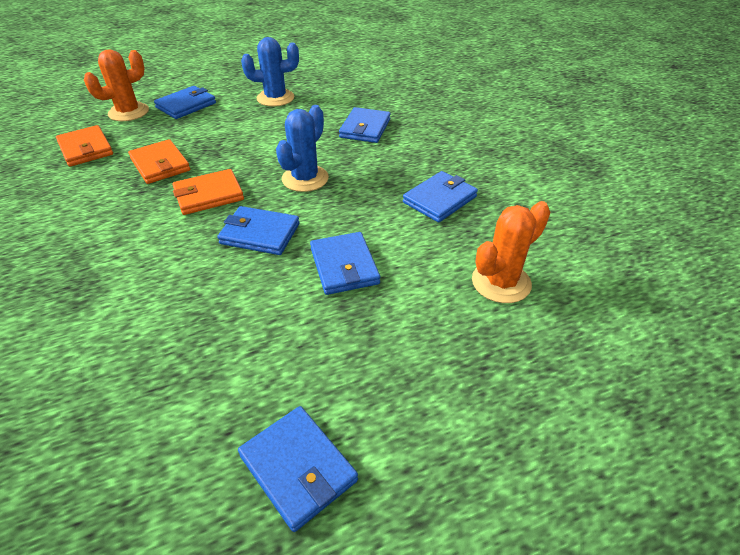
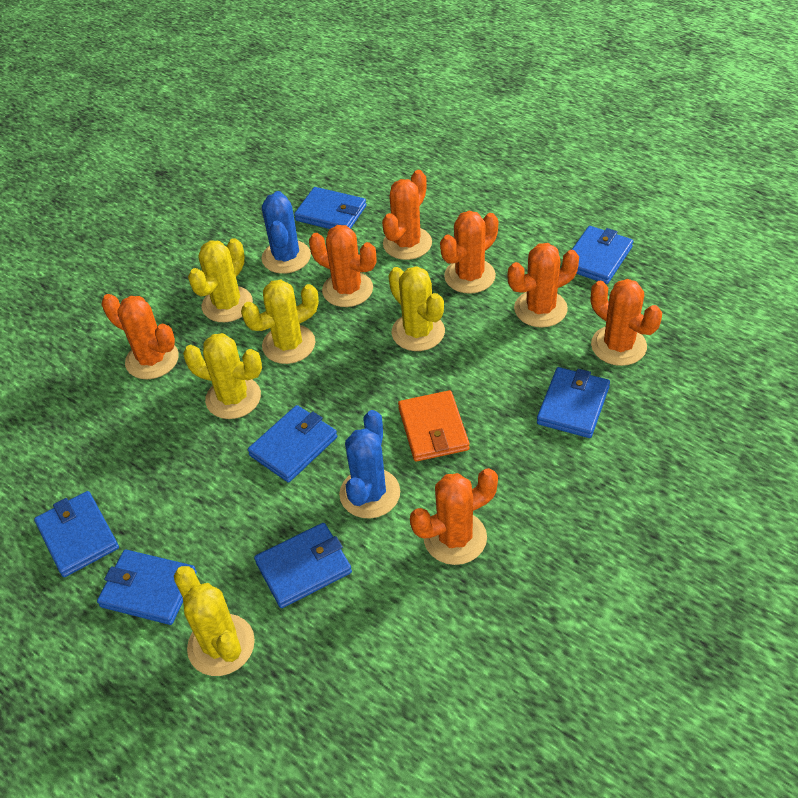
blue wallet: 6 -> 7
orange cactus: 2 -> 7
orange wallet: 3 -> 1
yellow cactus: 0 -> 5

